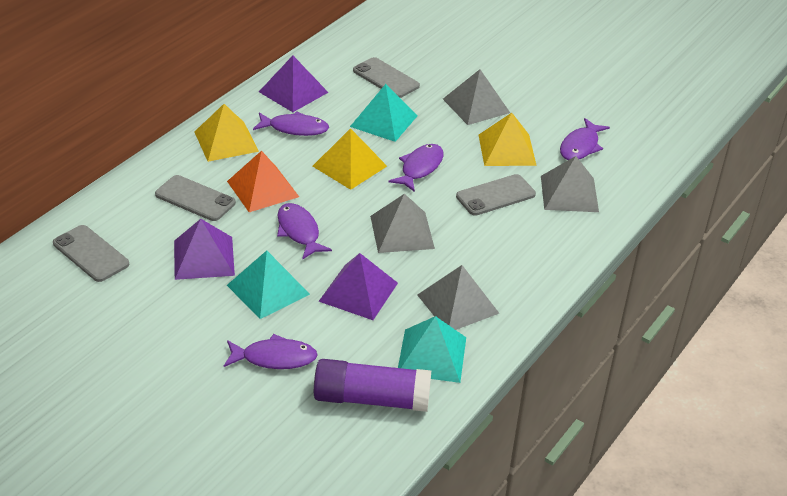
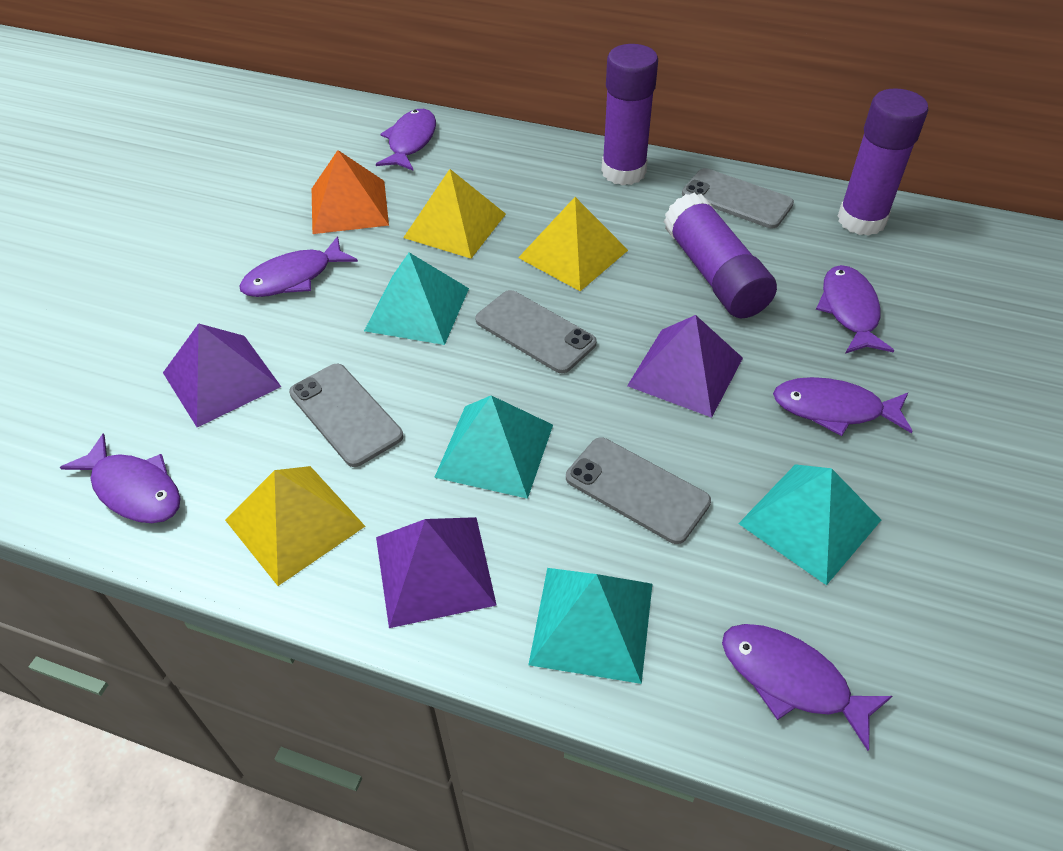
grey pyramid: 4 -> 0
purple fish: 5 -> 6
purple glue stick: 1 -> 3
turquoise pyramid: 3 -> 4

